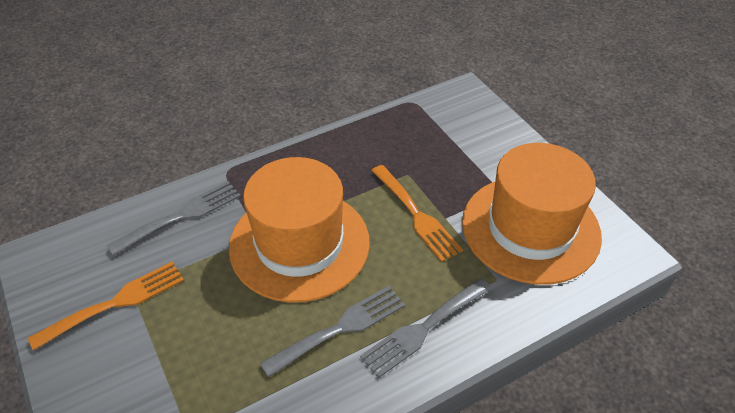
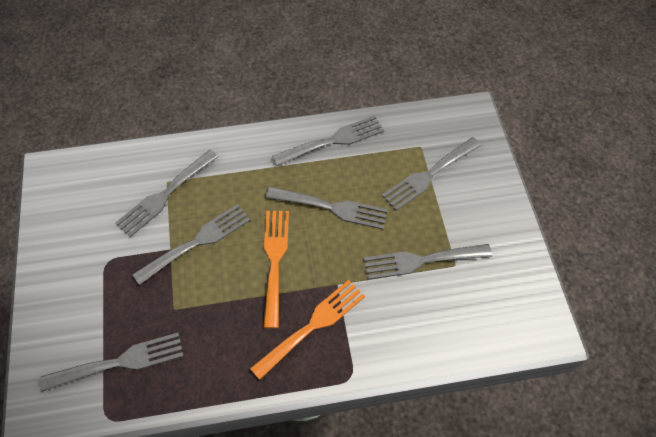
grey fork: 3 -> 7
orange hat: 2 -> 0

